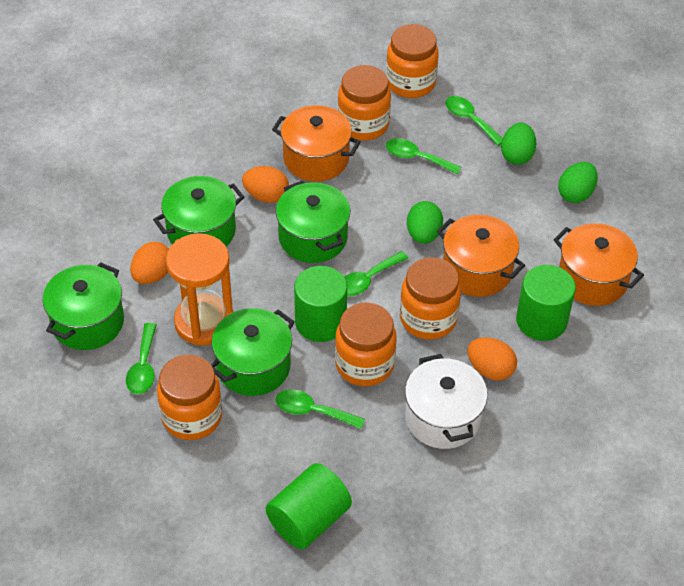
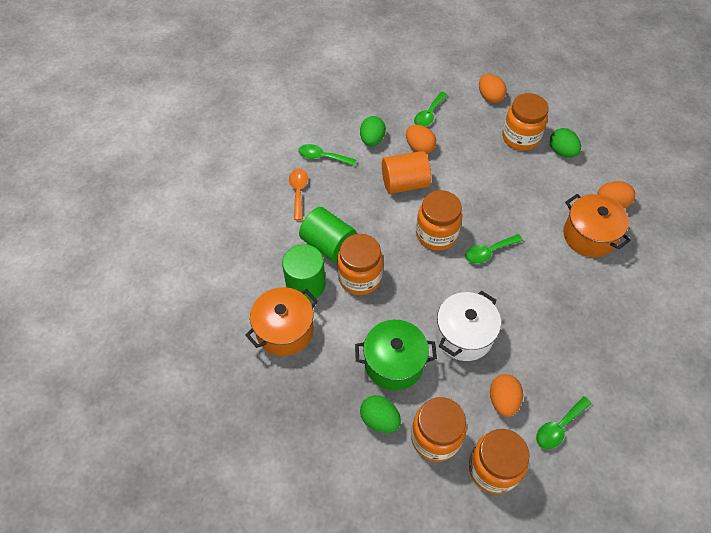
green cylinder: 3 -> 2
green pot: 4 -> 1
green spoon: 5 -> 4
orange cylinder: 0 -> 1
orange egg: 3 -> 4
orange hourglass: 1 -> 0
orange pot: 3 -> 2
orange spoon: 0 -> 1

